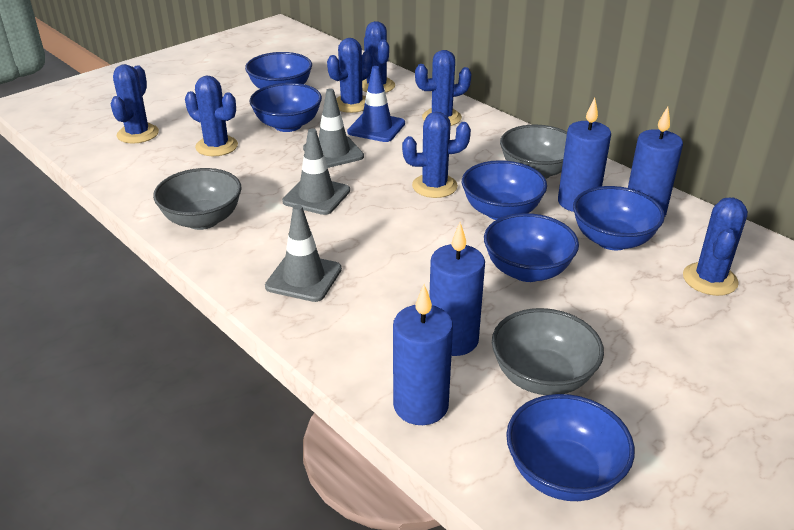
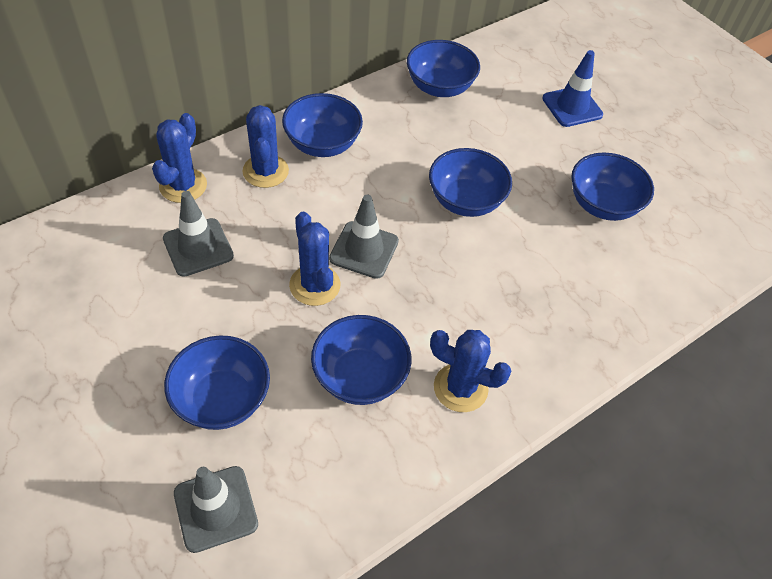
blue cactus: 7 -> 4
blue candle: 4 -> 0
grey bowl: 3 -> 0

